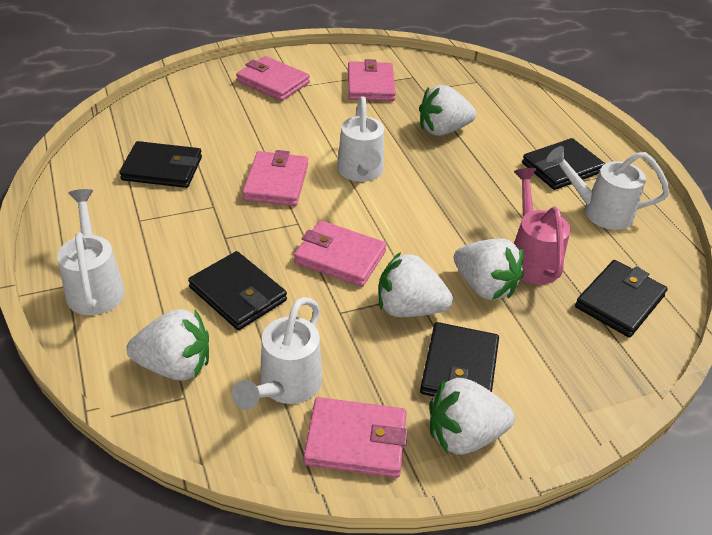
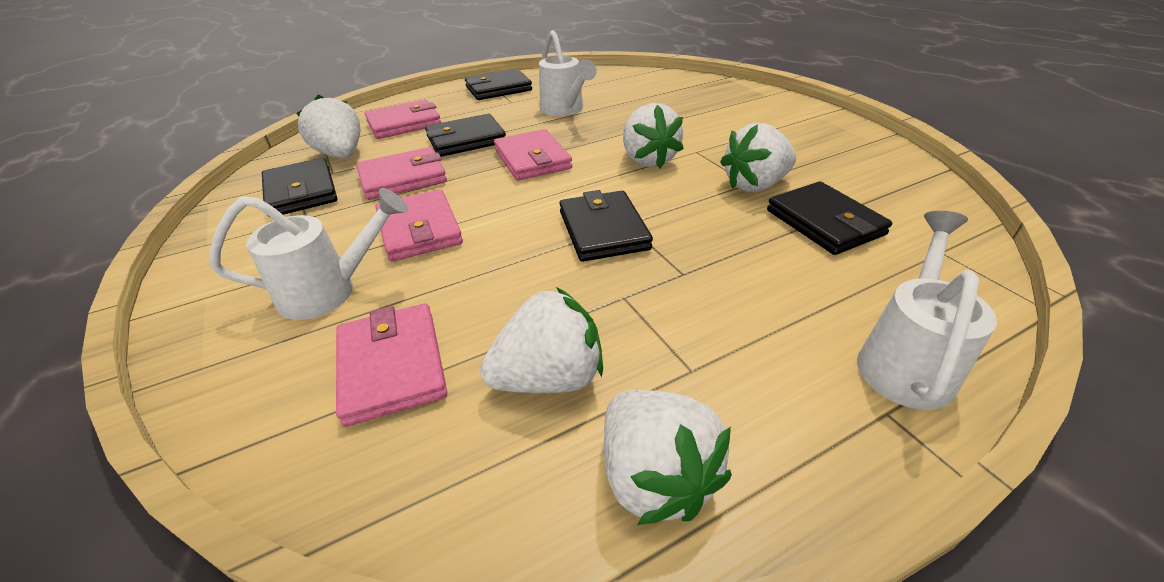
pink watering can: 1 -> 0
white watering can: 4 -> 3

